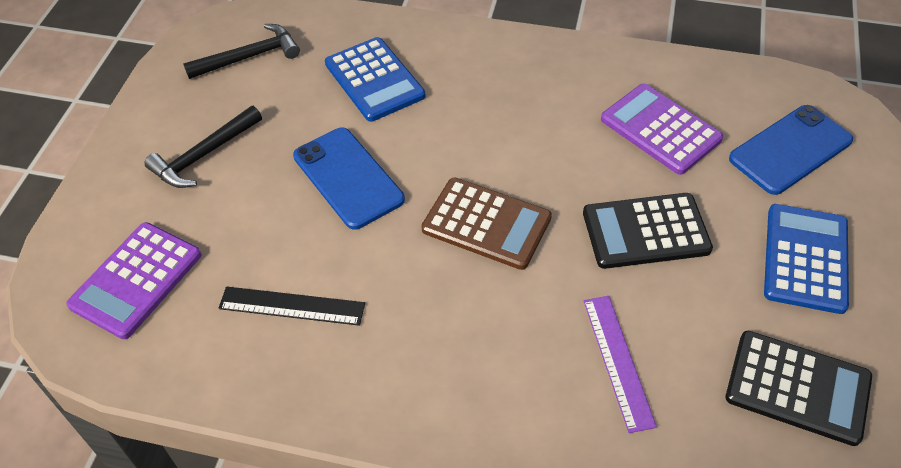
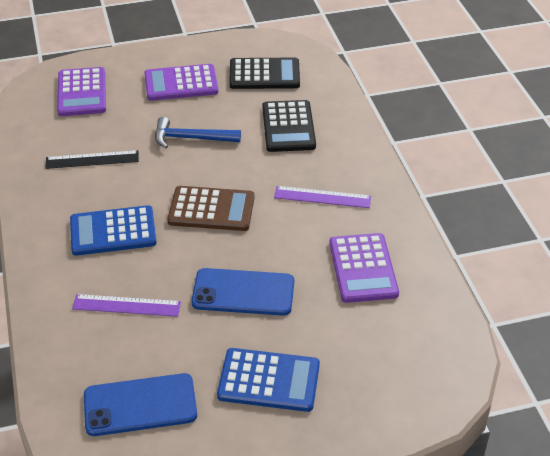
black hammer: 2 -> 0
blue hammer: 0 -> 1
purple calculator: 2 -> 3
purple ruler: 1 -> 2

